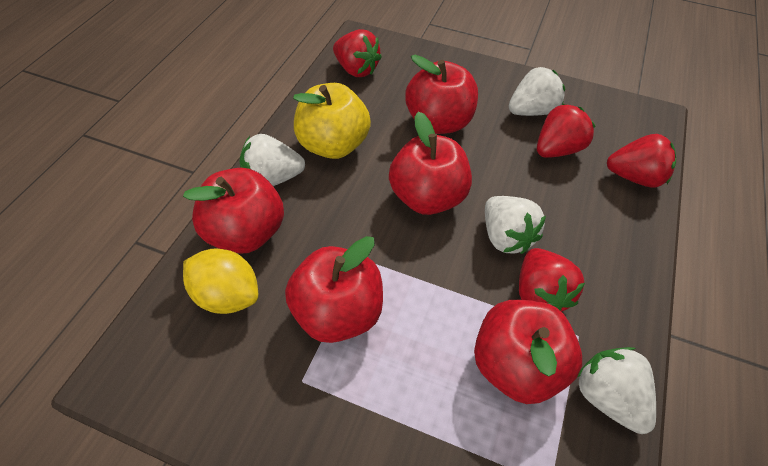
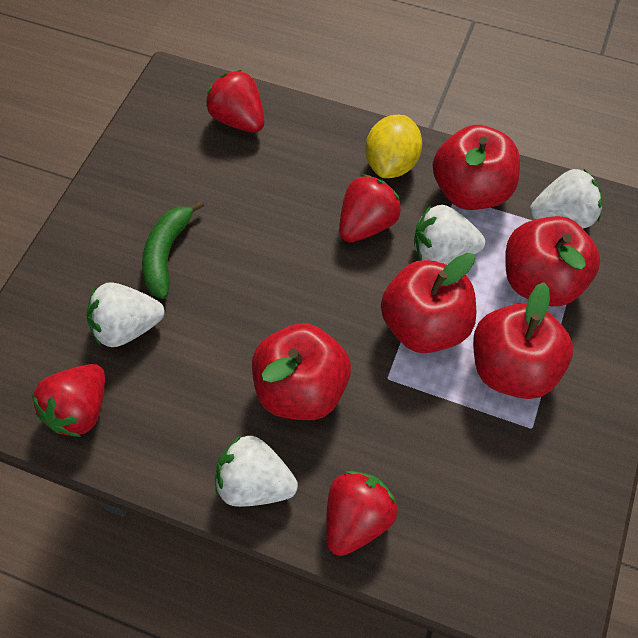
green banana: 0 -> 1
yellow apple: 1 -> 0

